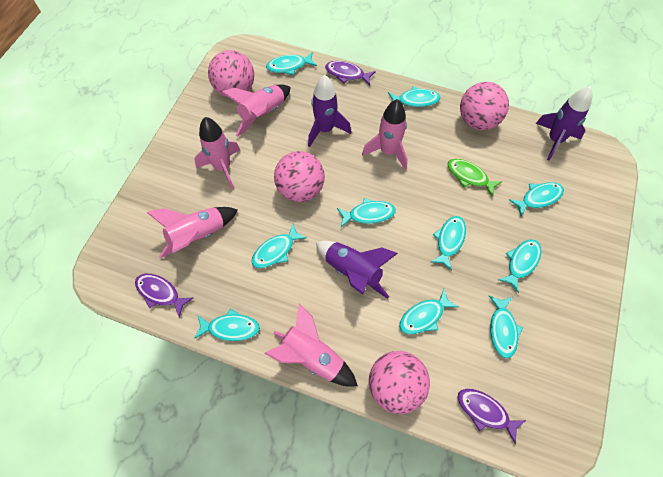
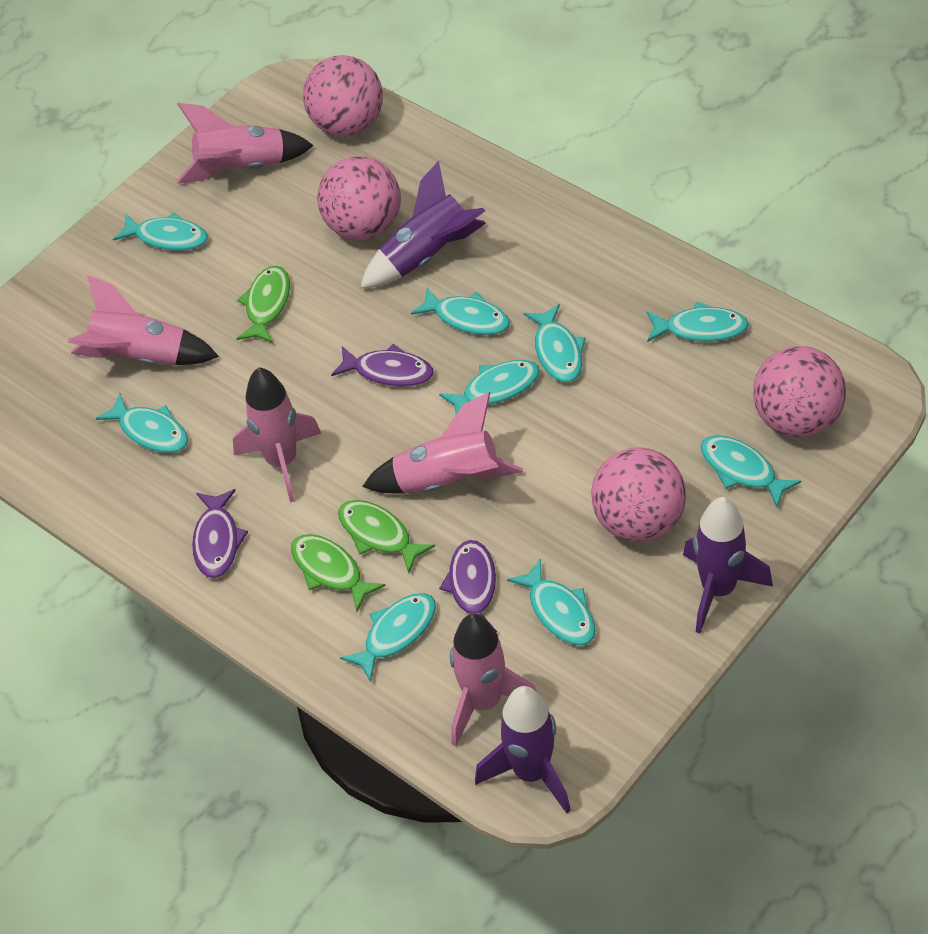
green fish: 1 -> 3
turquoise fish: 10 -> 9

